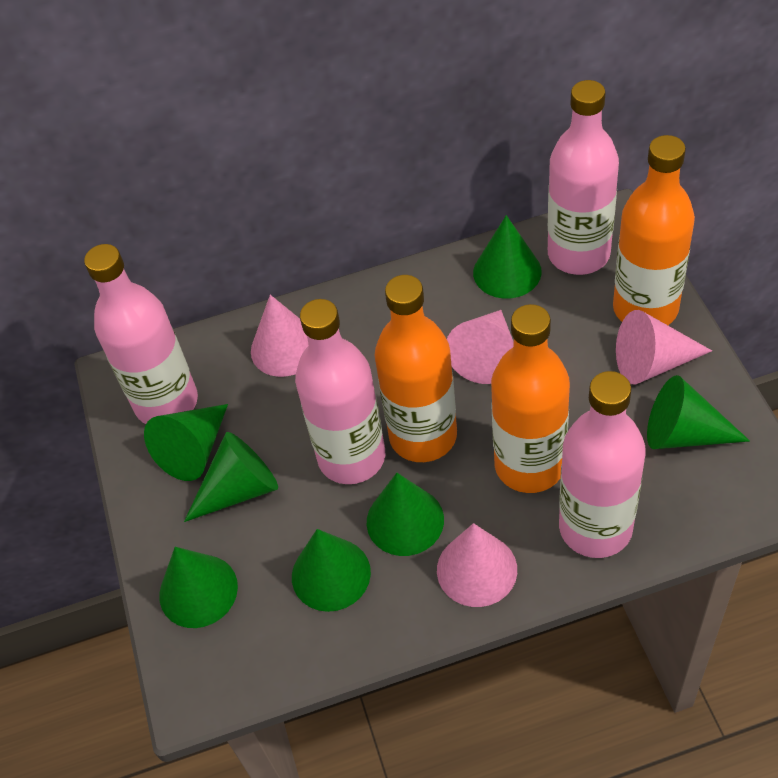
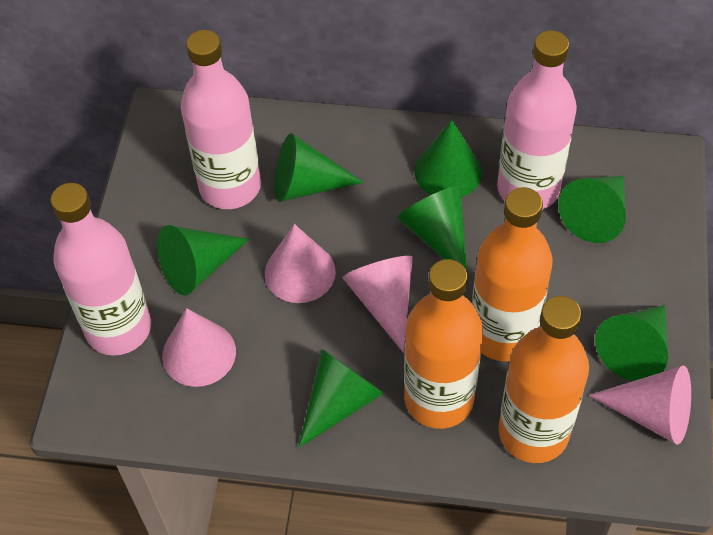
pink bottle: 4 -> 3

